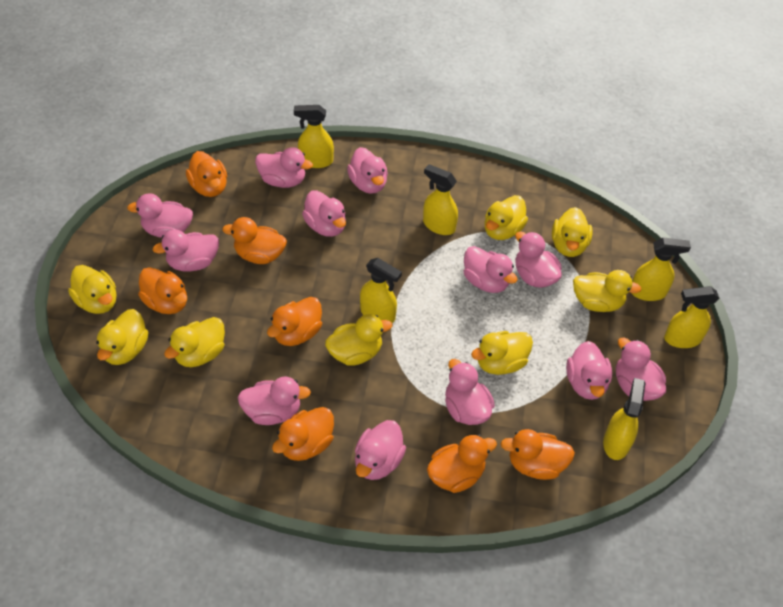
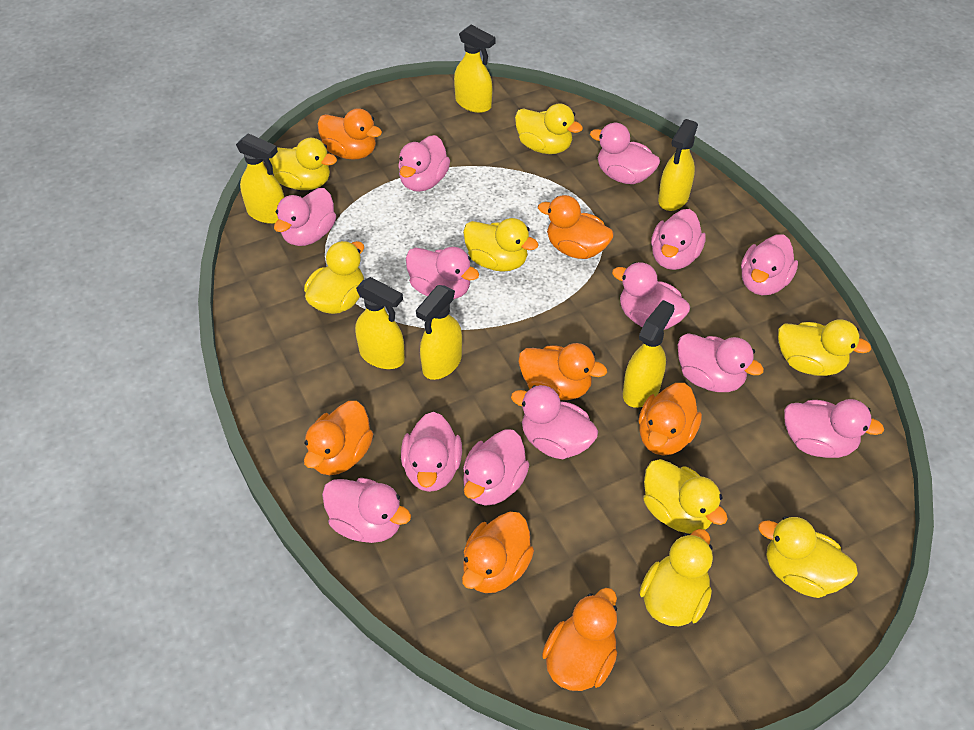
pink duck: 12 -> 13

